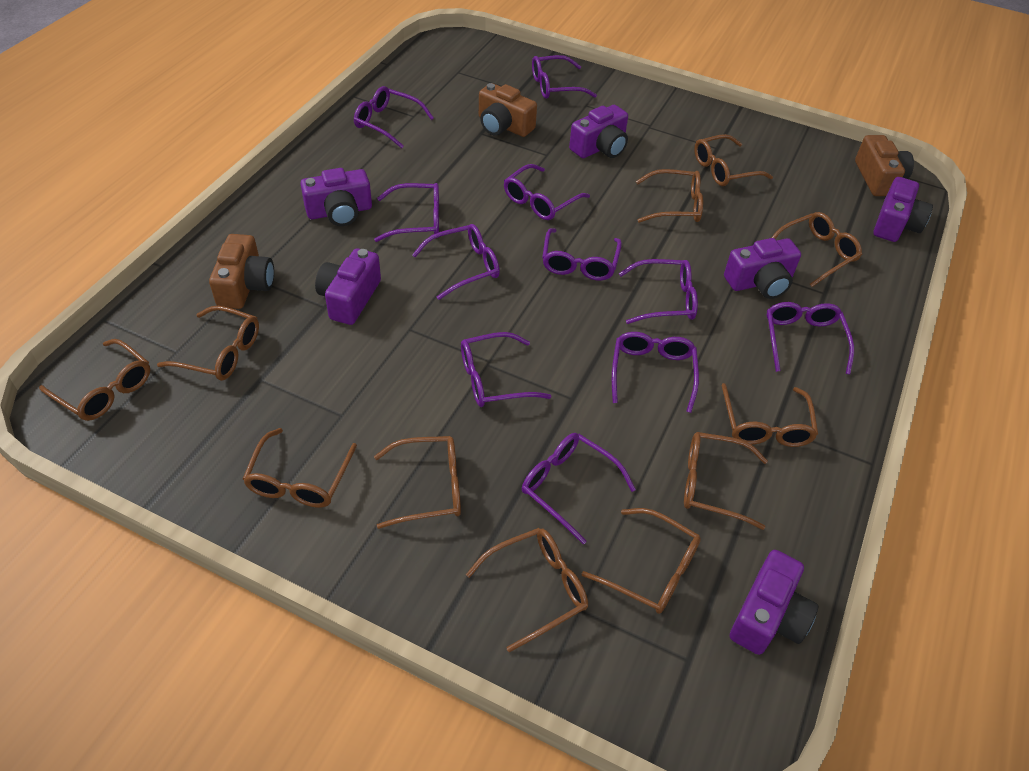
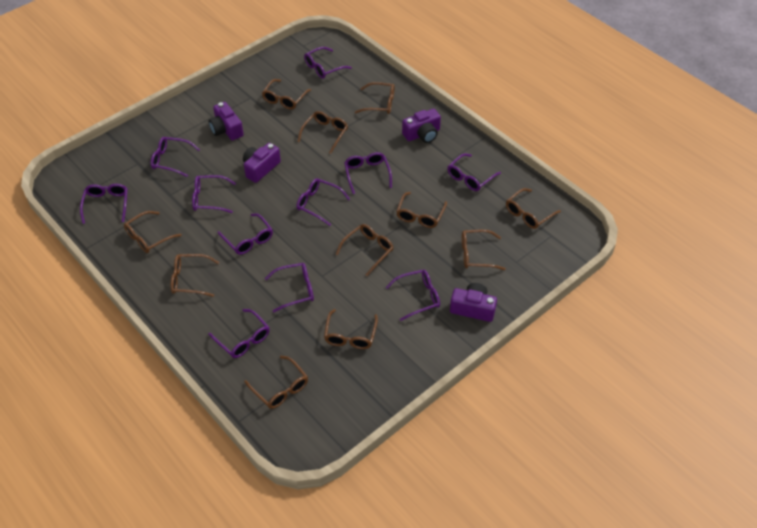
brown camera: 3 -> 0
purple camera: 6 -> 4

